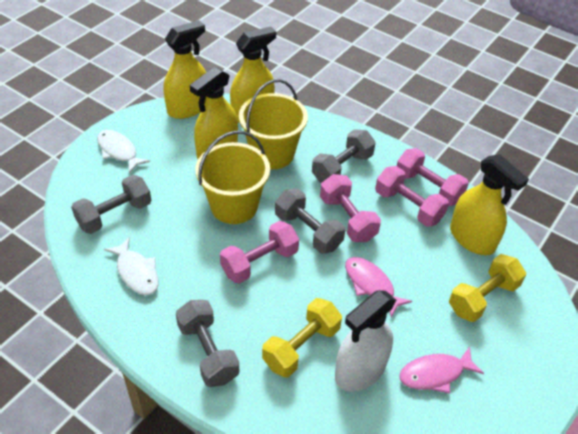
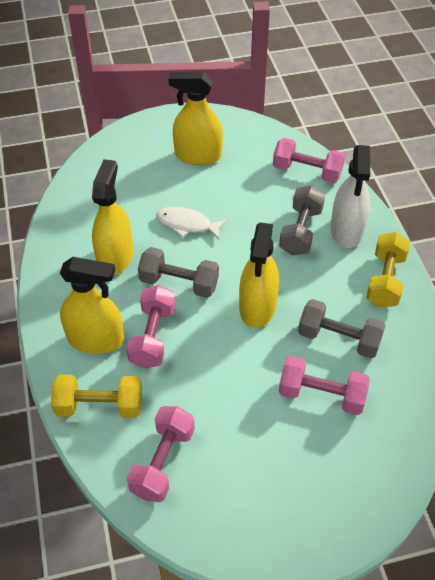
grey dumbbell: 4 -> 3
pink fish: 2 -> 0
white fish: 2 -> 1
yellow bucket: 2 -> 0

